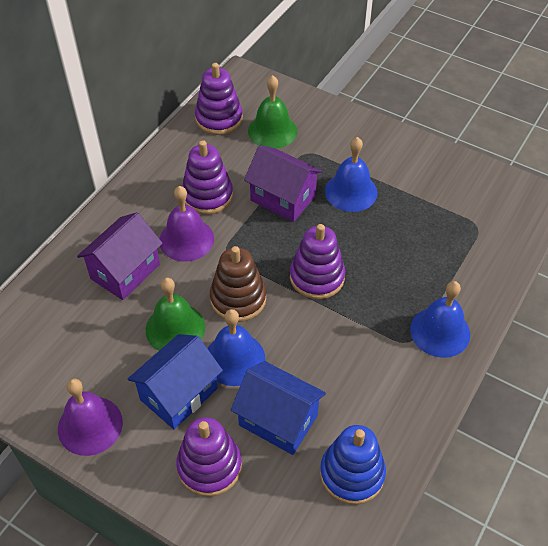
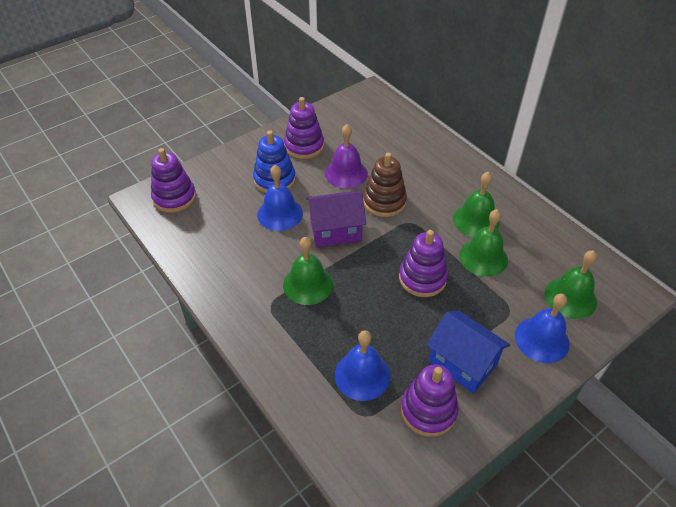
blue house: 2 -> 1
green bell: 2 -> 4
purple bell: 2 -> 1
purple house: 2 -> 1

